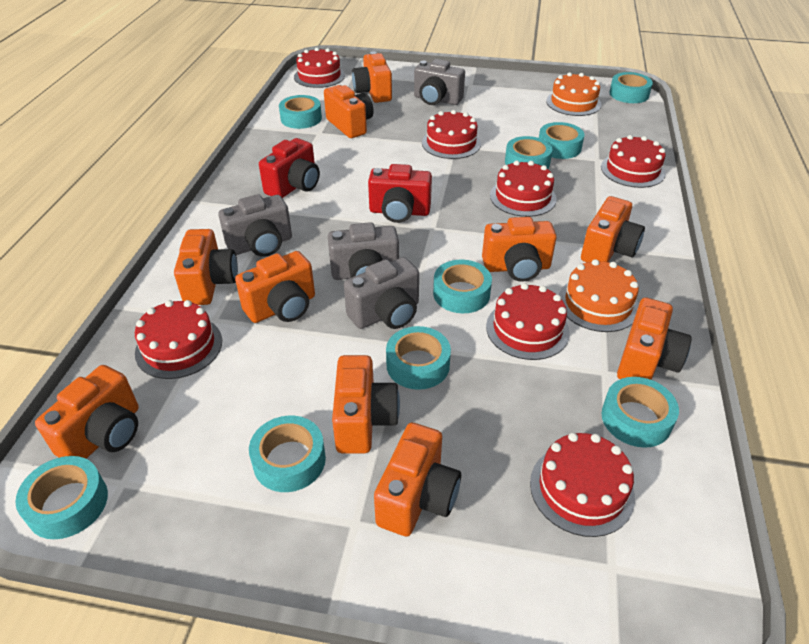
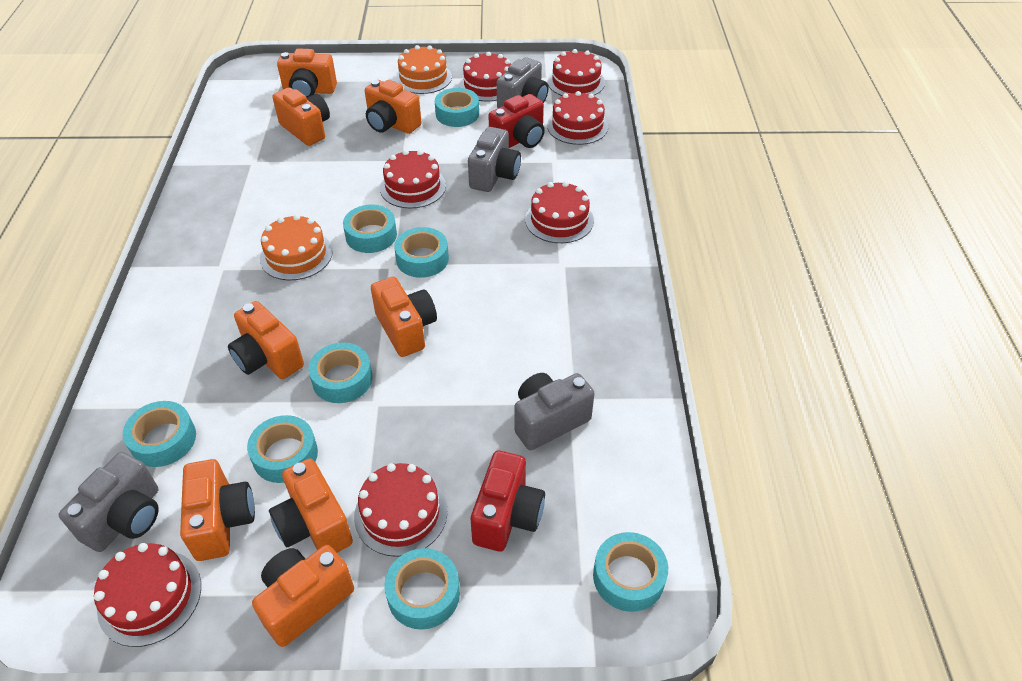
orange camera: 10 -> 8
turquoise tape: 9 -> 8

